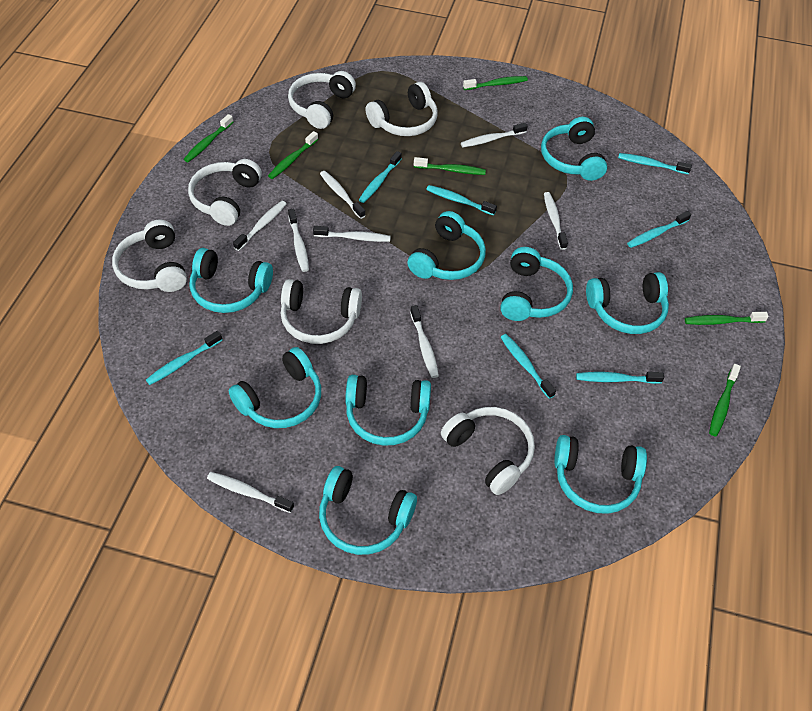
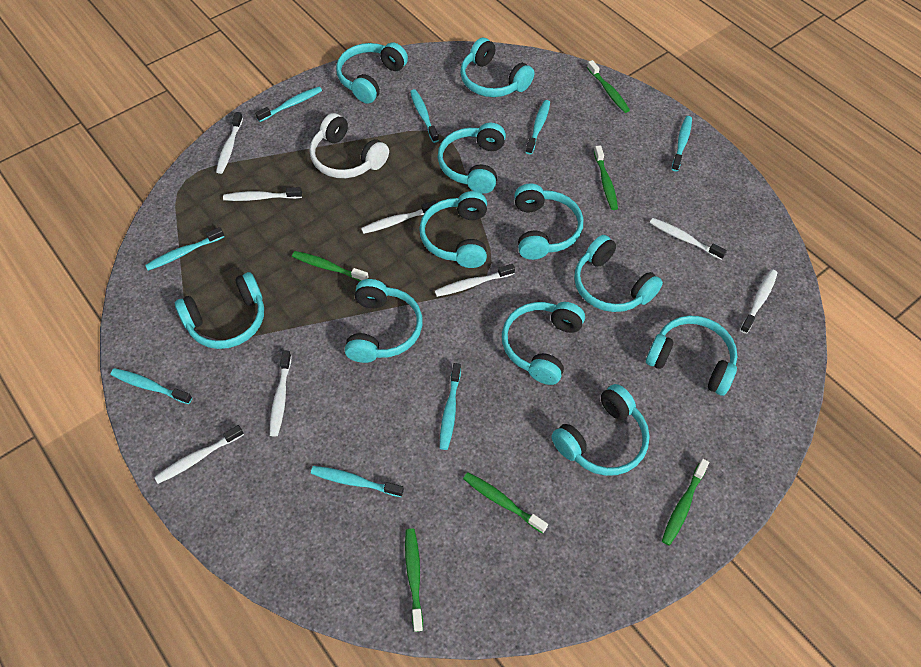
turquoise headphones: 9 -> 11
turquoise toothbrush: 7 -> 8
white headphones: 6 -> 1

